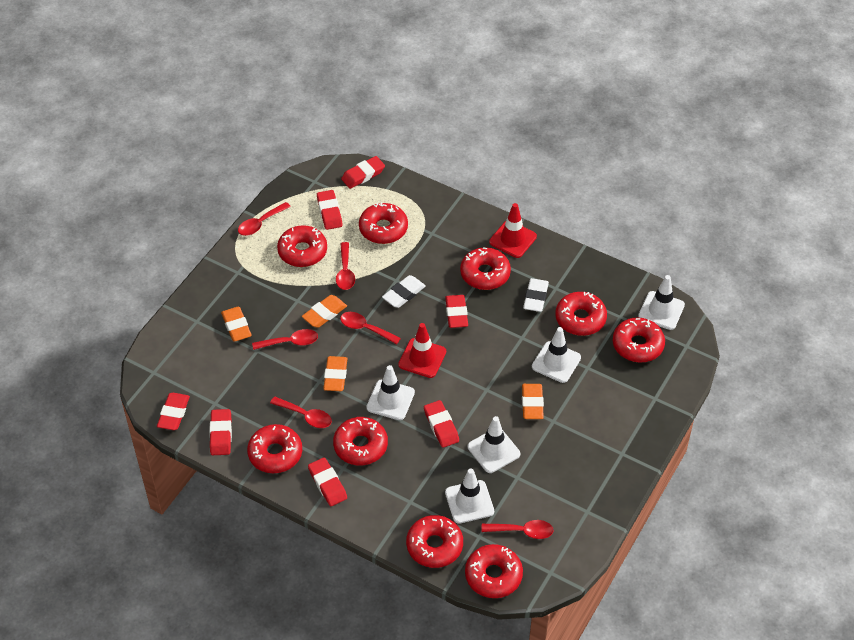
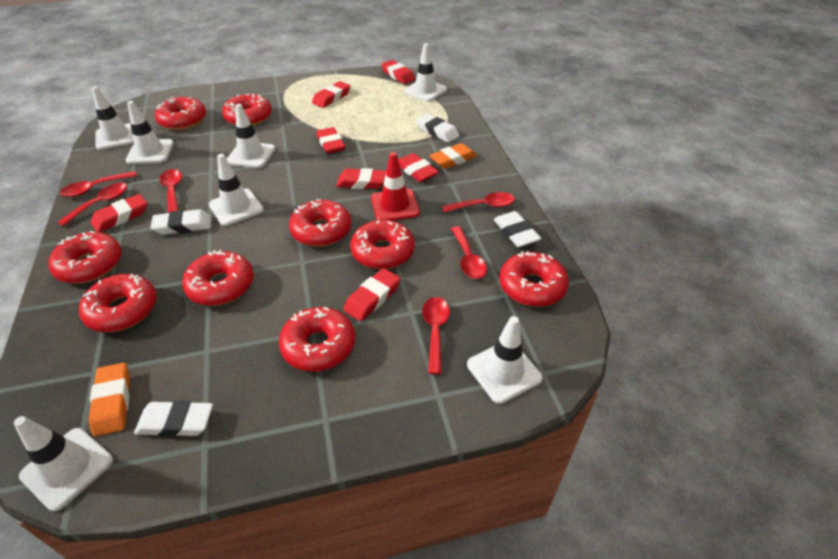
orange eraser: 4 -> 2
red traffic cone: 2 -> 1
white eraser: 2 -> 4
white traffic cone: 5 -> 7

